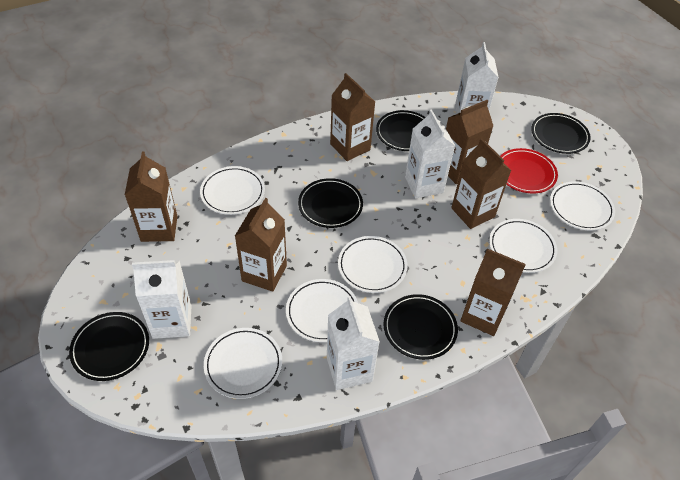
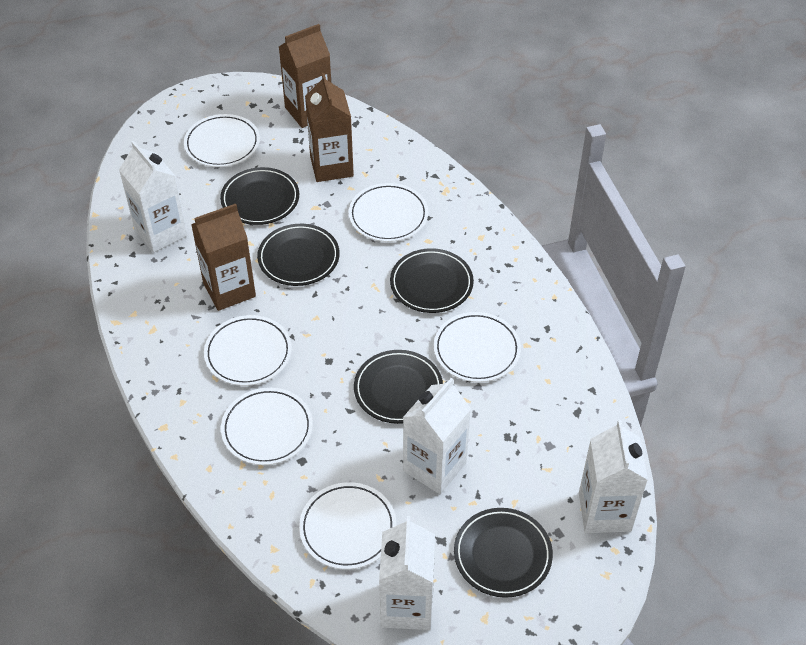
brown carton: 6 -> 3
red plate: 1 -> 0

